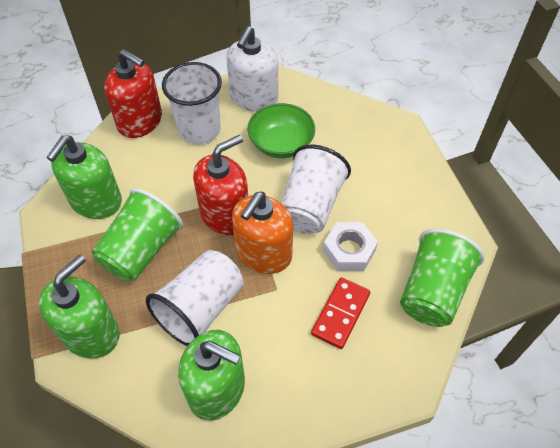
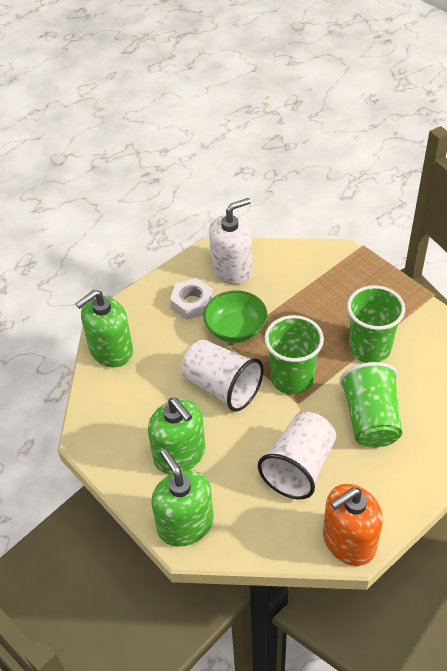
green cup: 2 -> 3
red domino: 1 -> 0
red soap dispenser: 2 -> 0
white cup: 3 -> 2

